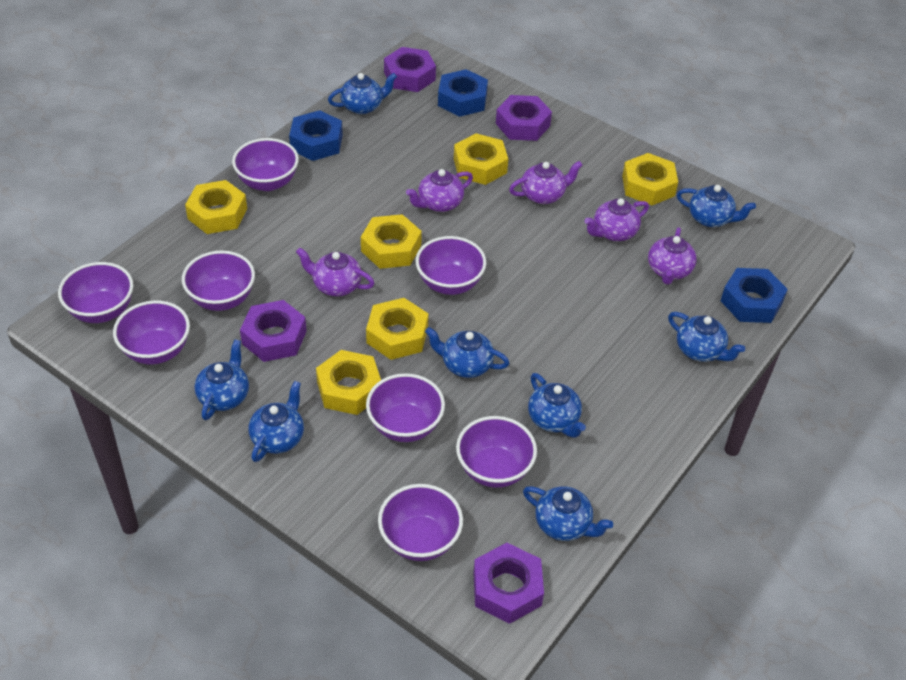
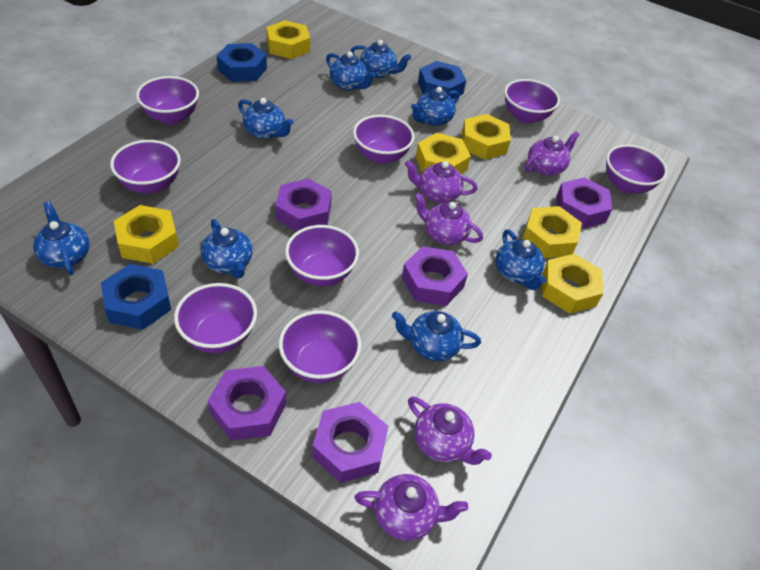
purple nut: 4 -> 5

